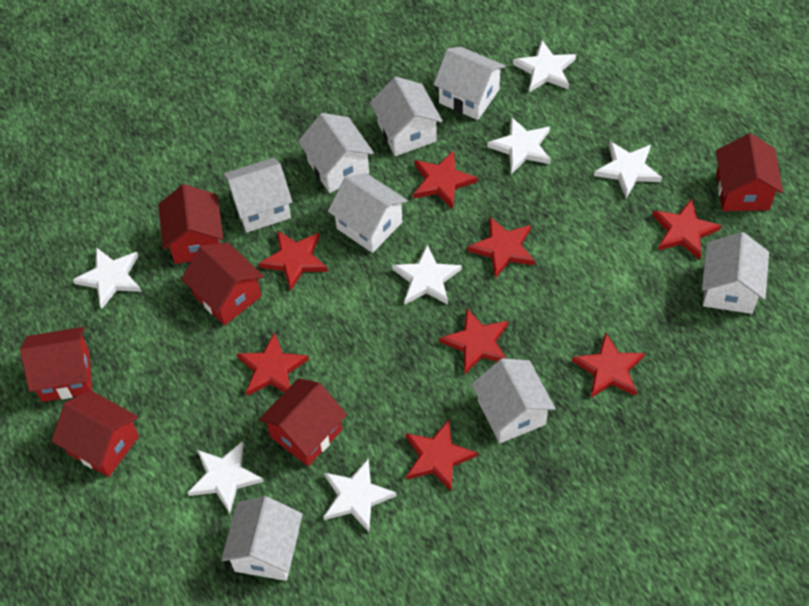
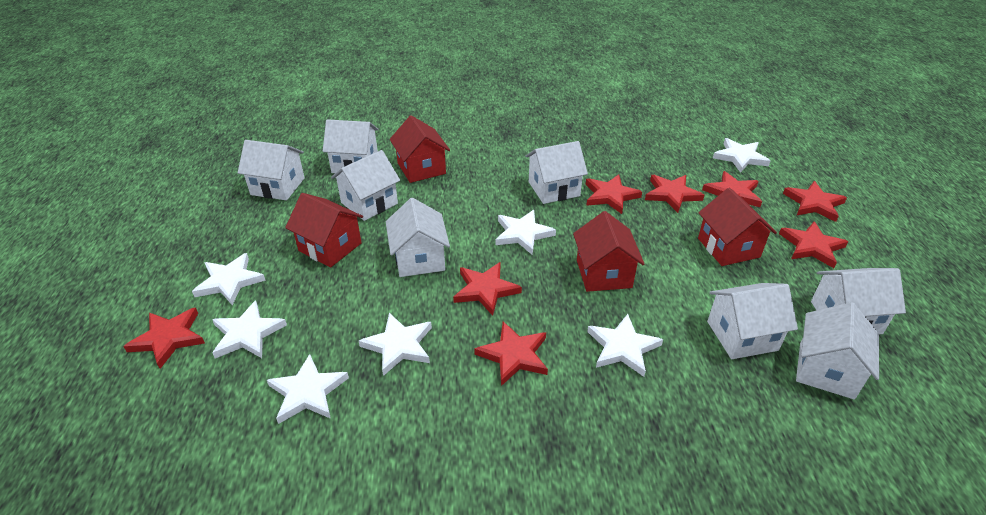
red house: 6 -> 4

